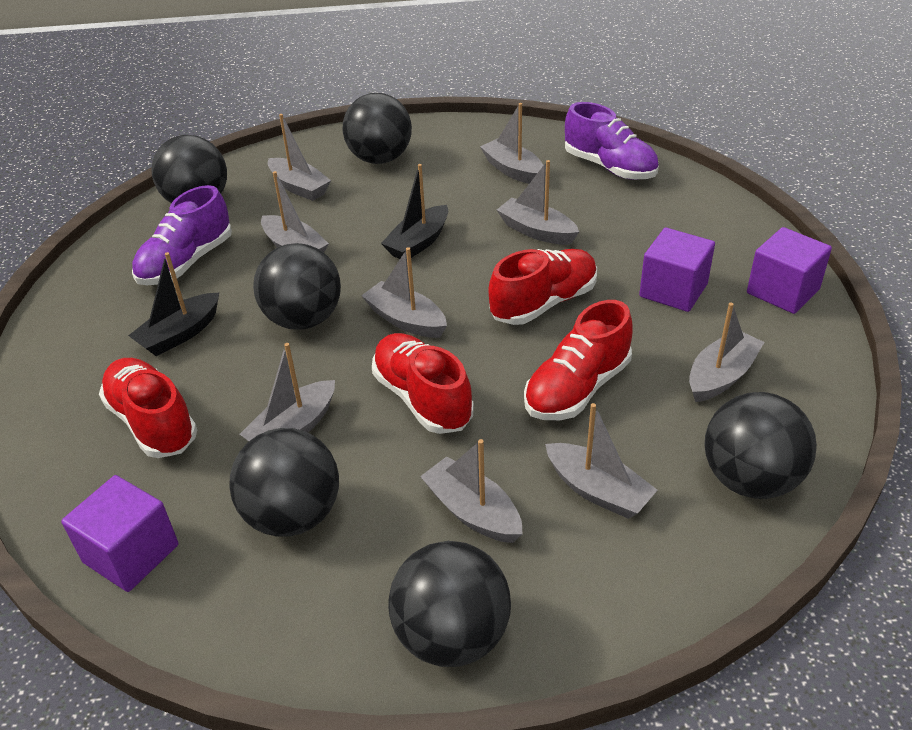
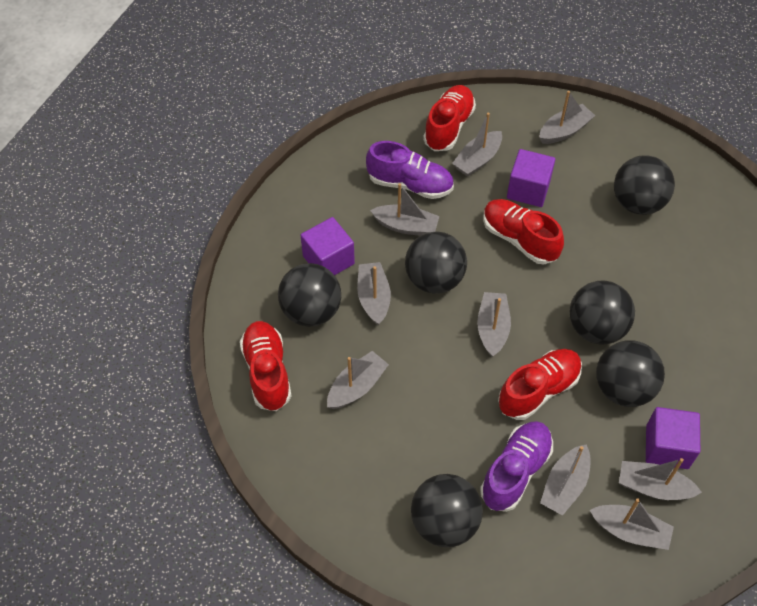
black boat: 2 -> 0

